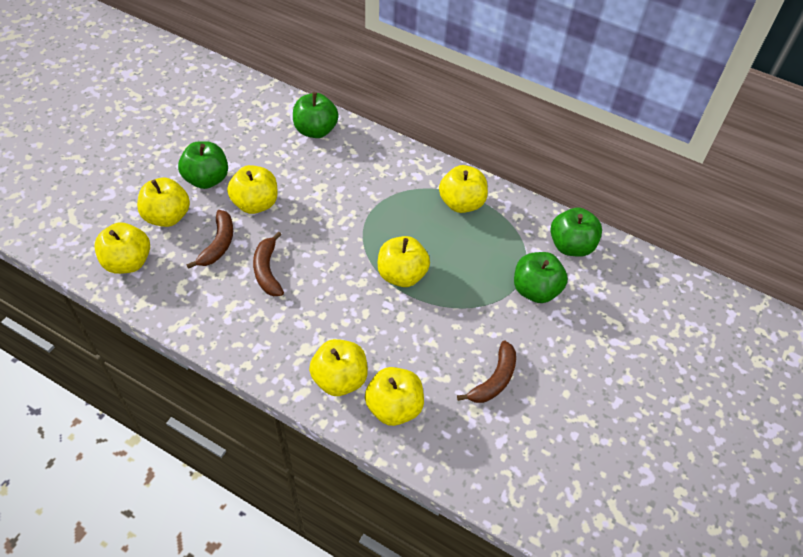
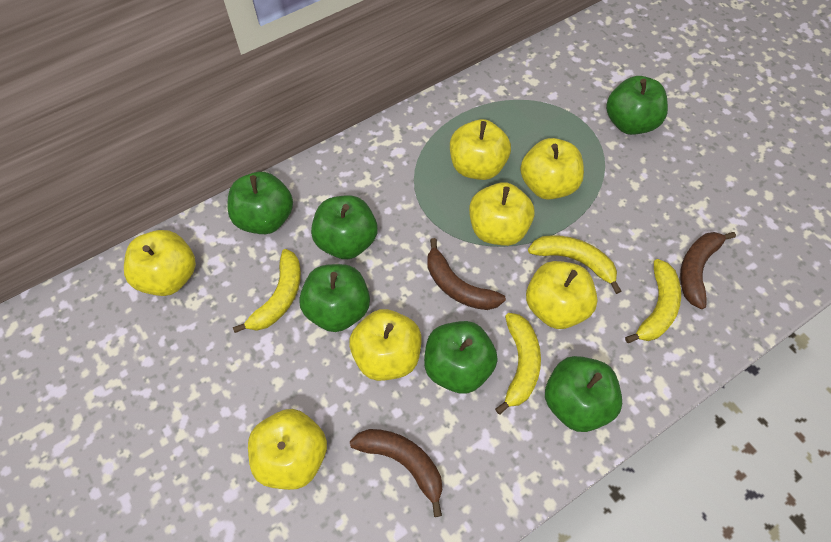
green apple: 4 -> 6
yellow banana: 0 -> 4

